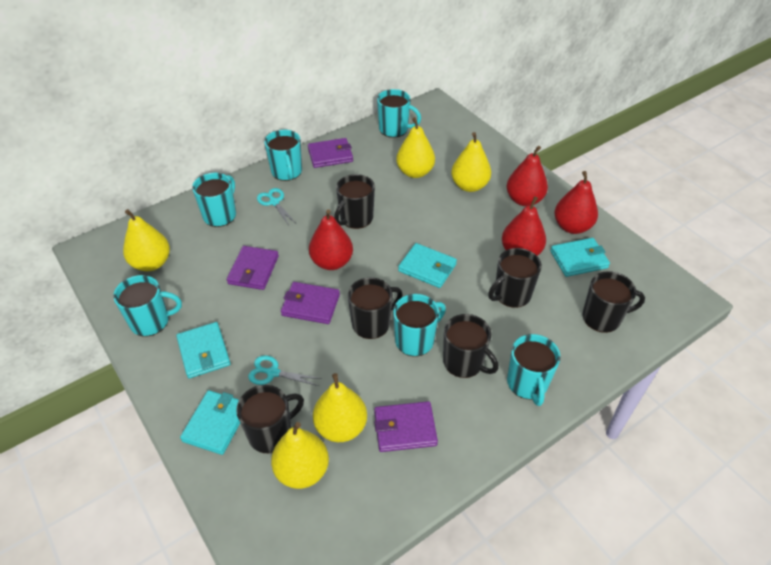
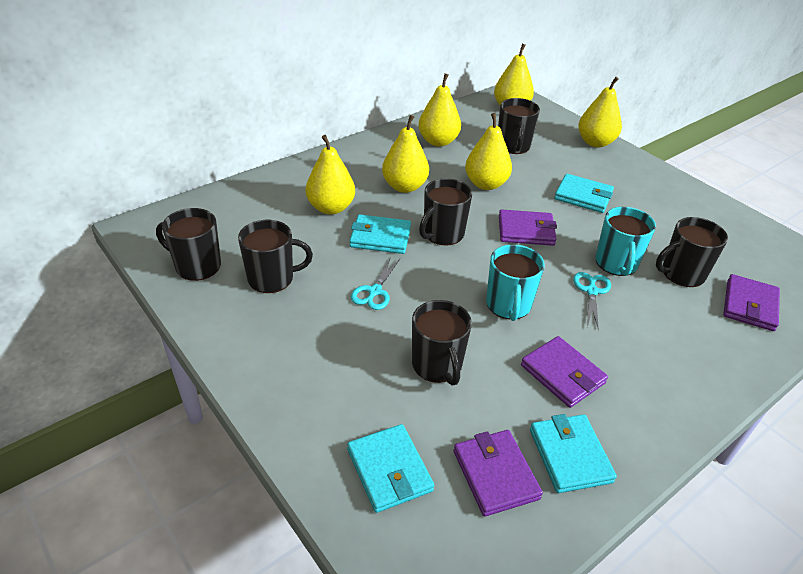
red pear: 4 -> 0
turquoise mug: 6 -> 2
yellow pear: 5 -> 6

